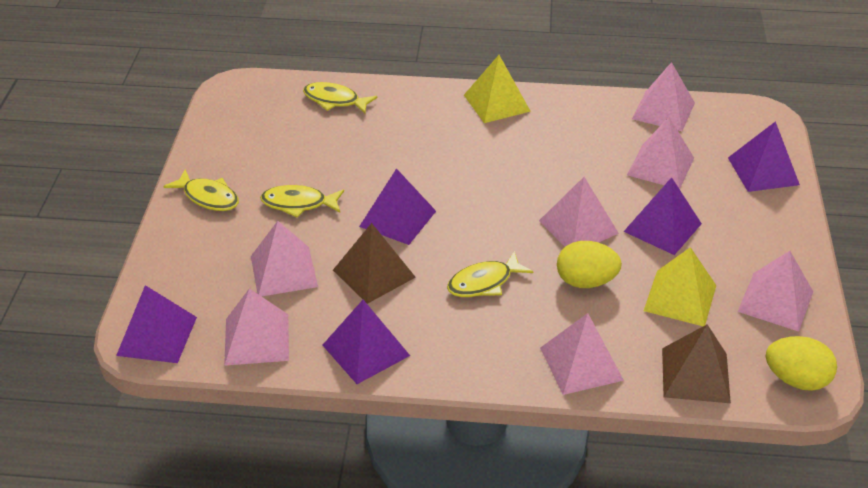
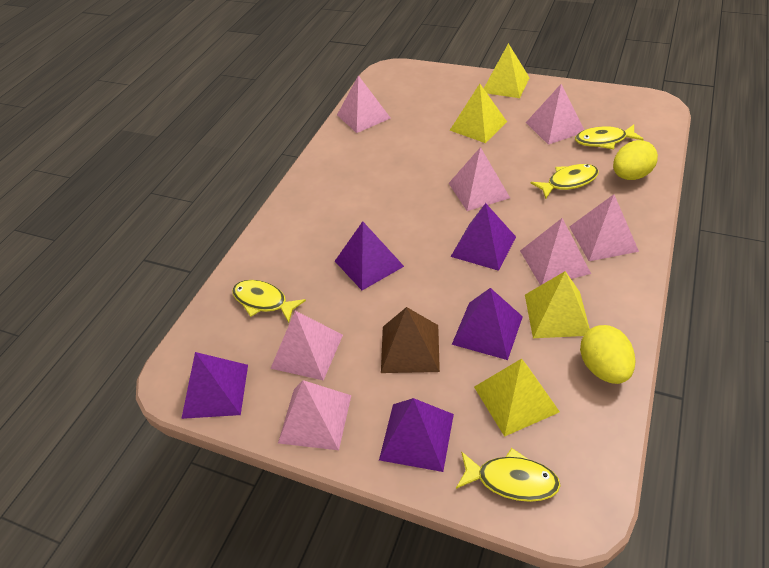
brown pyramid: 2 -> 1
yellow pyramid: 2 -> 4

